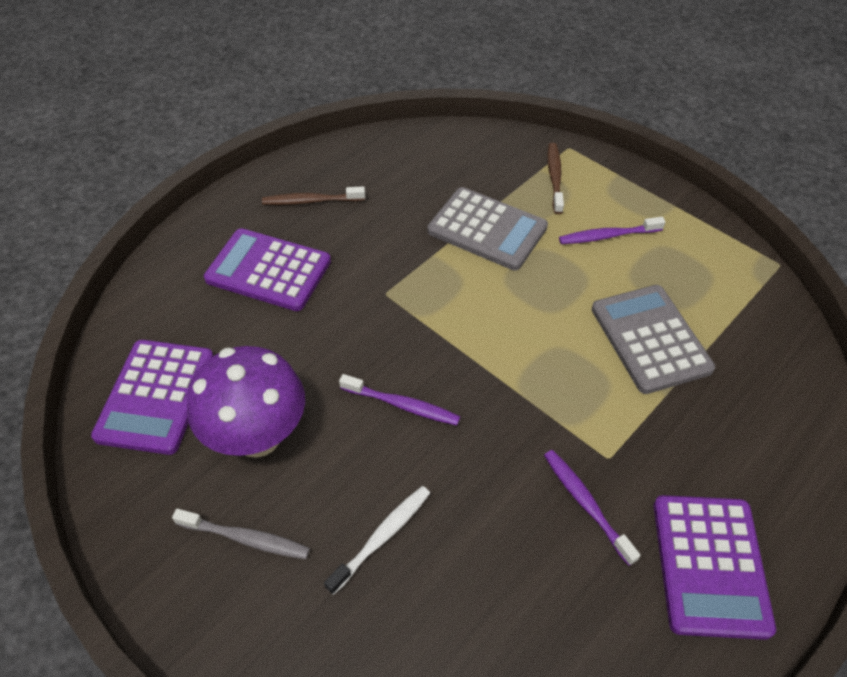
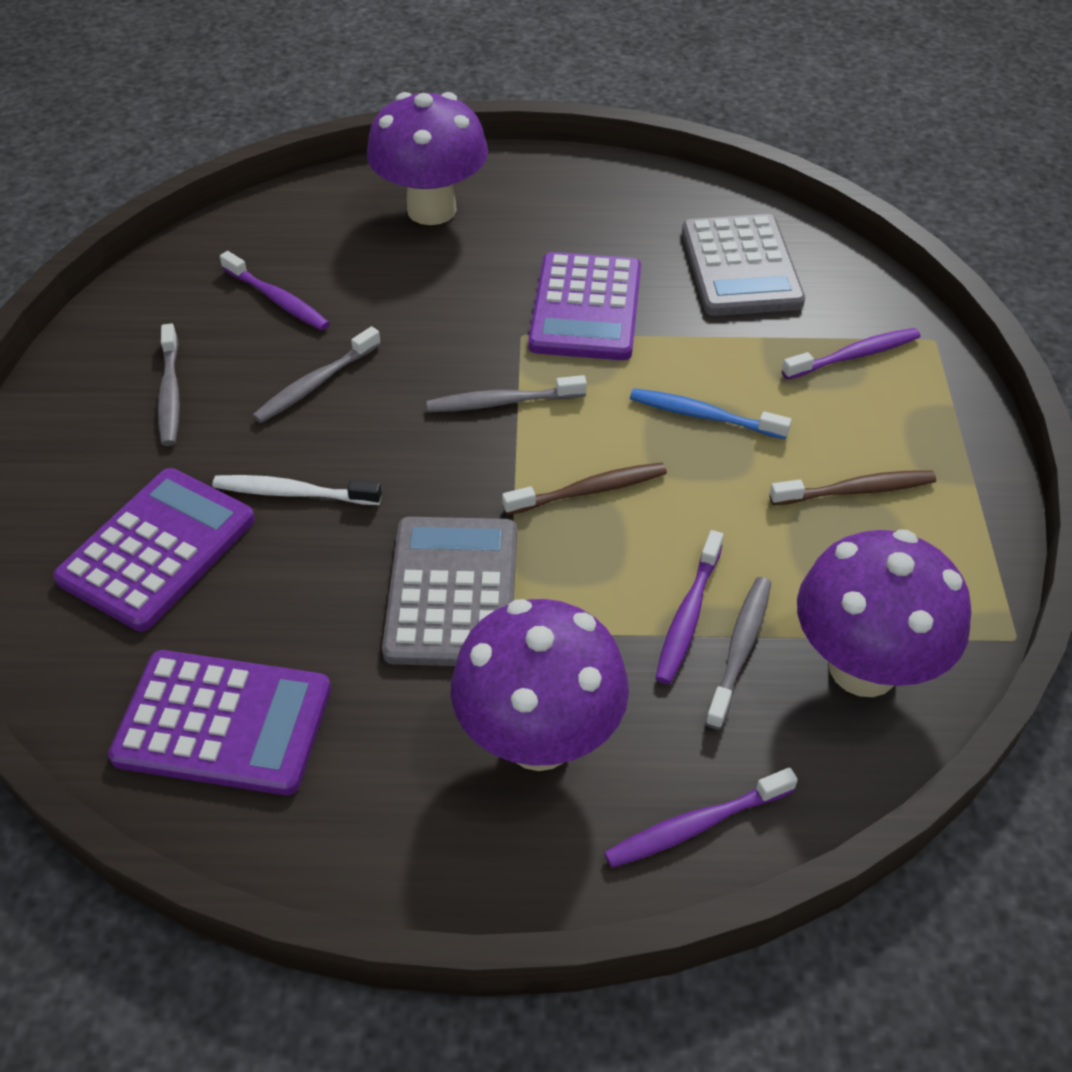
blue toothbrush: 0 -> 1
grey toothbrush: 1 -> 4
purple mushroom: 1 -> 3
purple toothbrush: 3 -> 4

